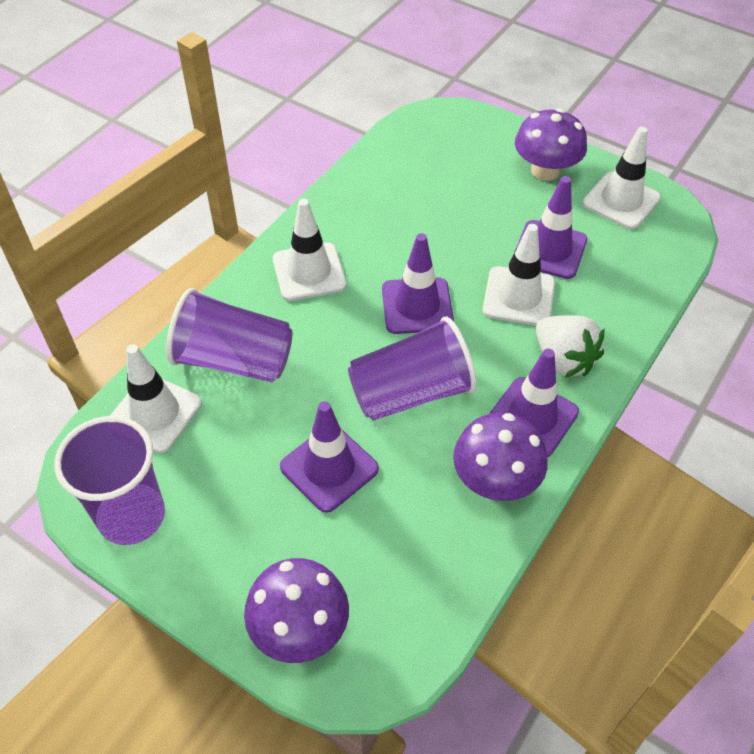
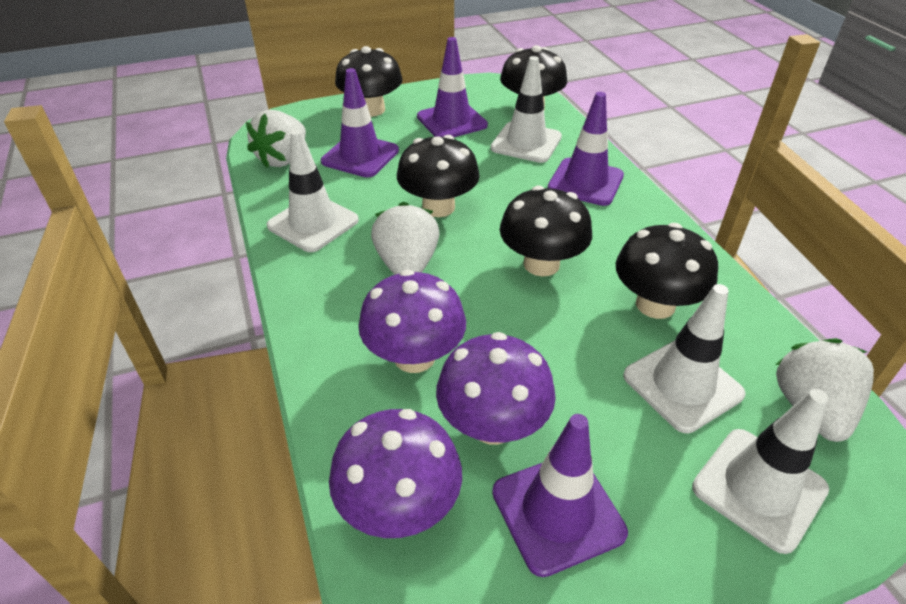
black mushroom: 0 -> 5
purple cup: 3 -> 0
white strawberry: 1 -> 3

